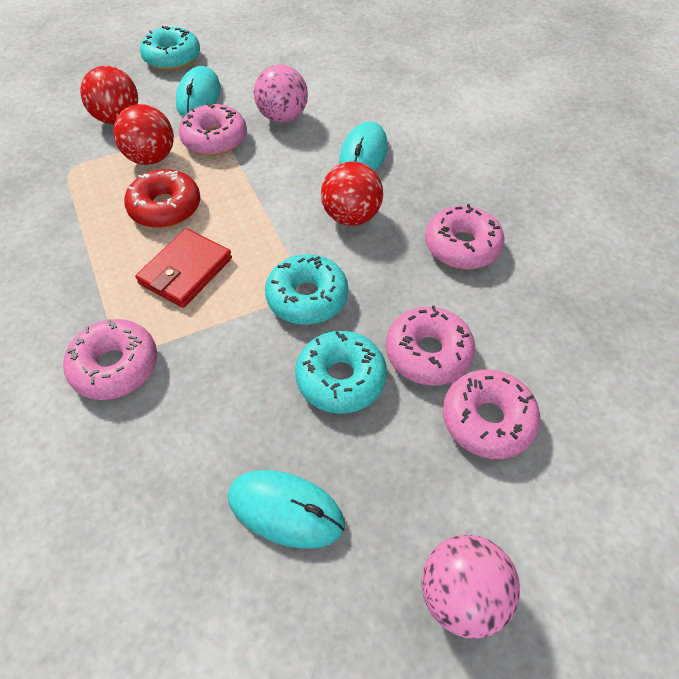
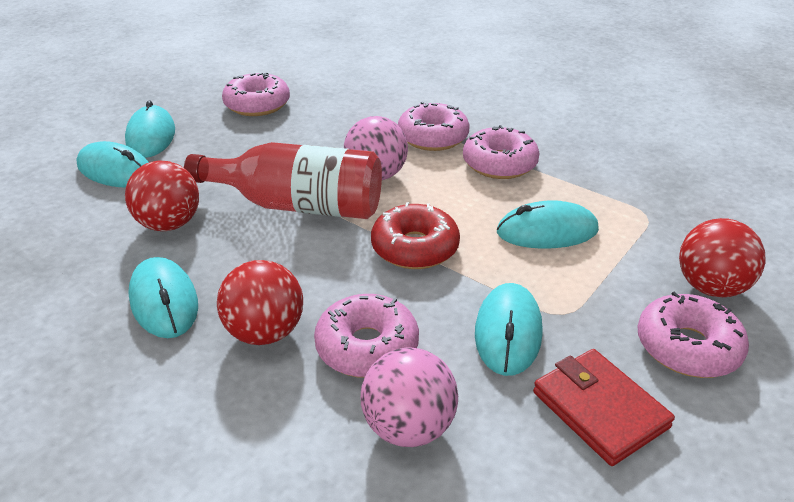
red bottle: 0 -> 1
turquoise donut: 3 -> 0
turquoise mouse: 3 -> 5

